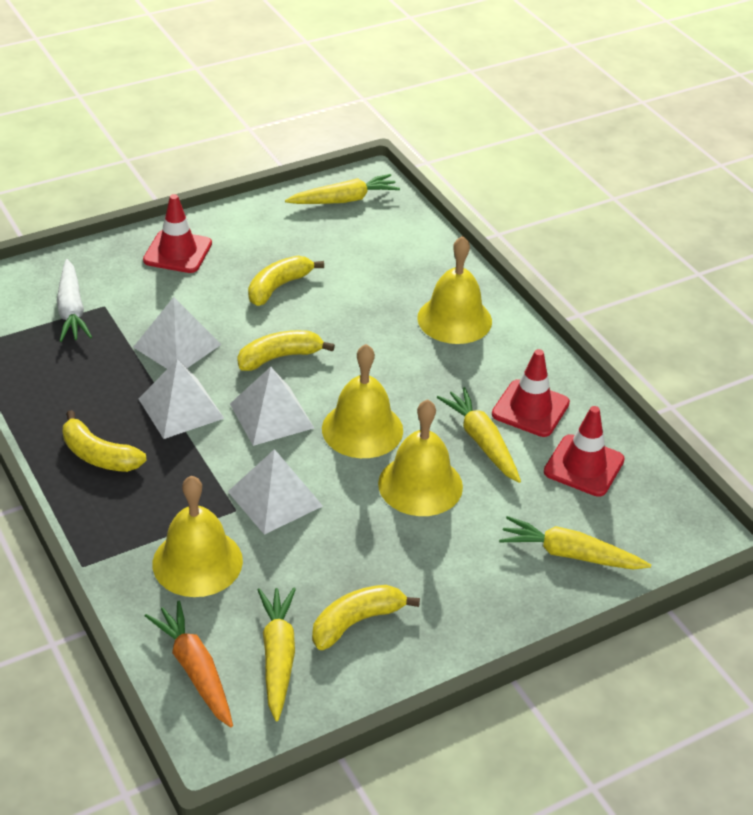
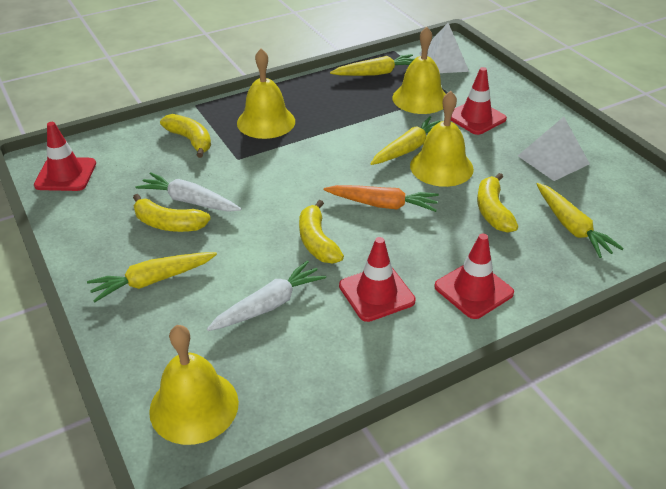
red traffic cone: 3 -> 4
white carrot: 1 -> 2
white pyramid: 4 -> 2

